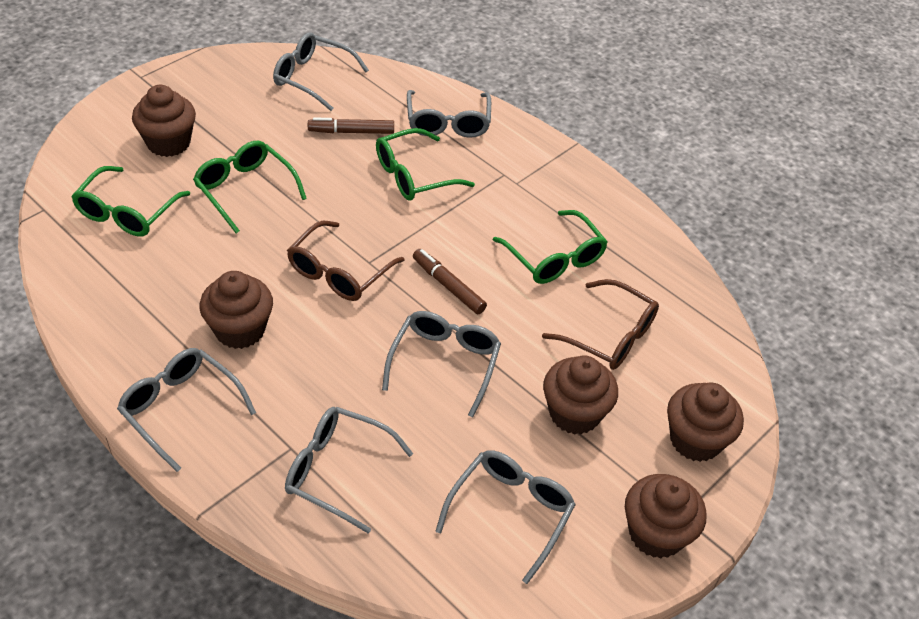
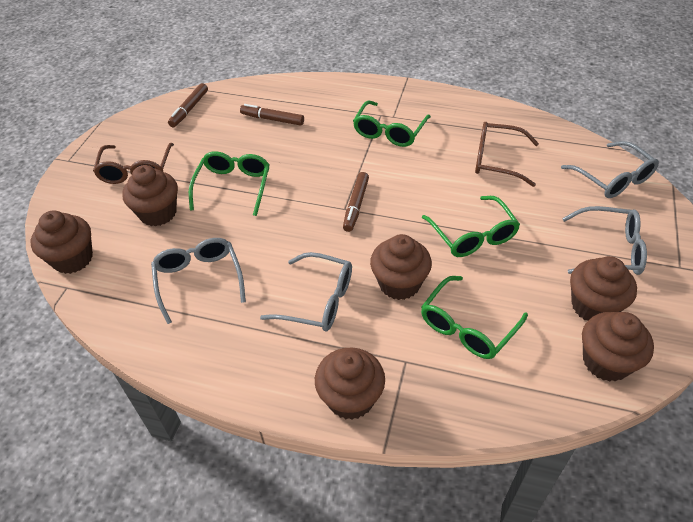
brown cupcake: 5 -> 6
brown marker: 2 -> 3
grey glasses: 6 -> 4

